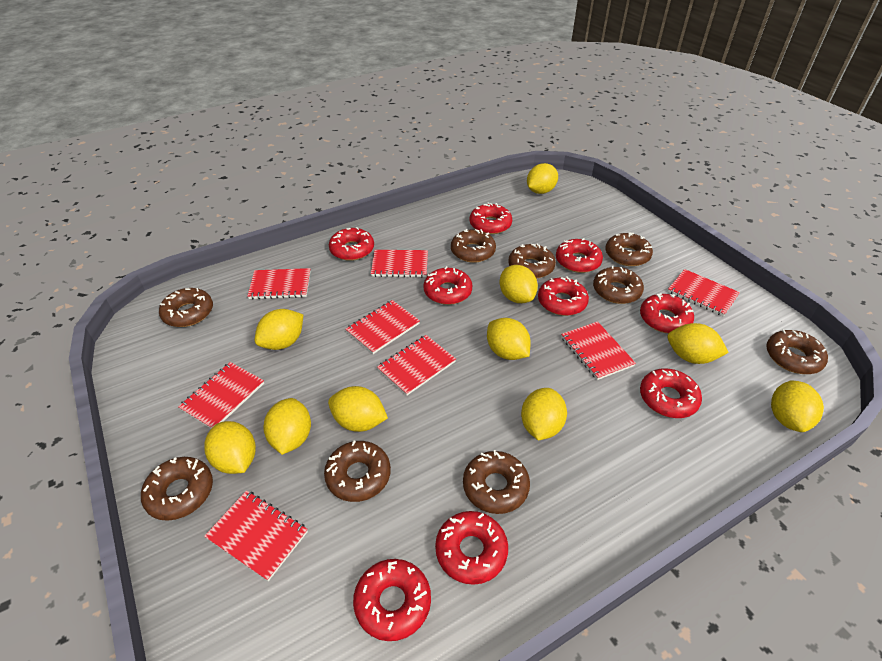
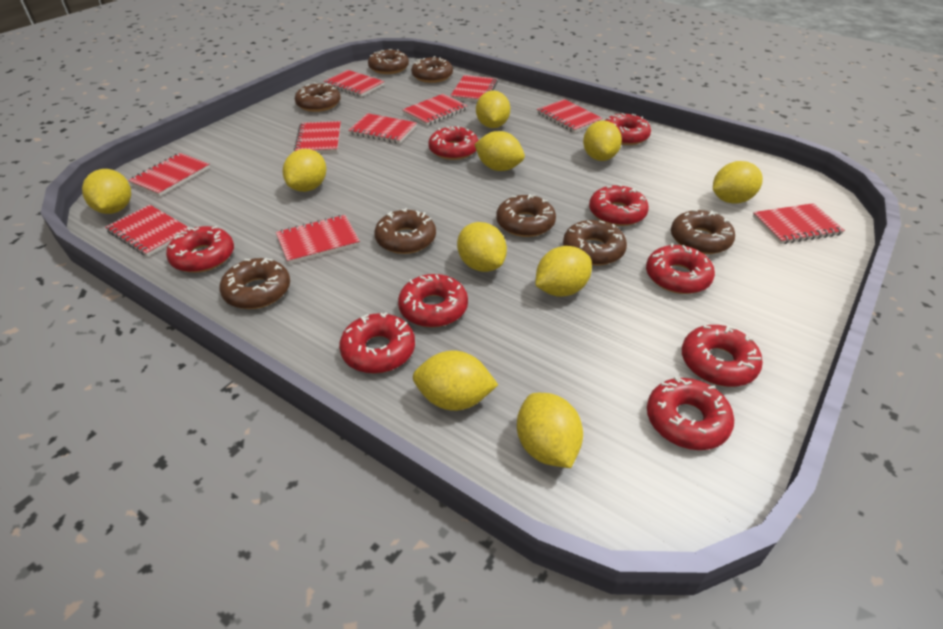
brown donut: 9 -> 8
red notebook: 8 -> 10

